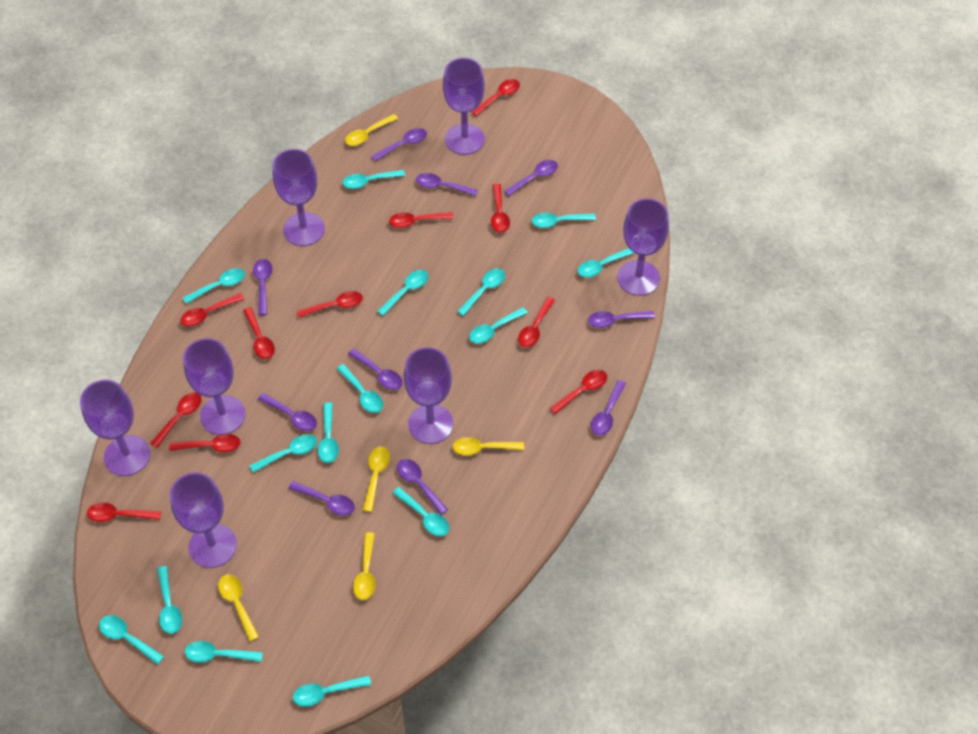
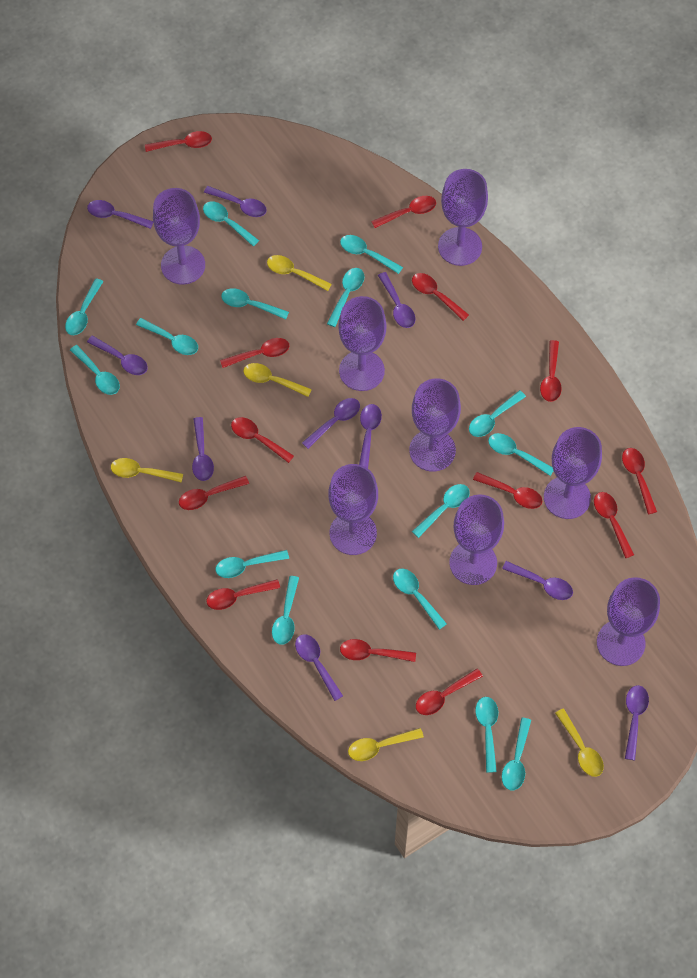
purple goblet: 7 -> 8
red spoon: 11 -> 13

